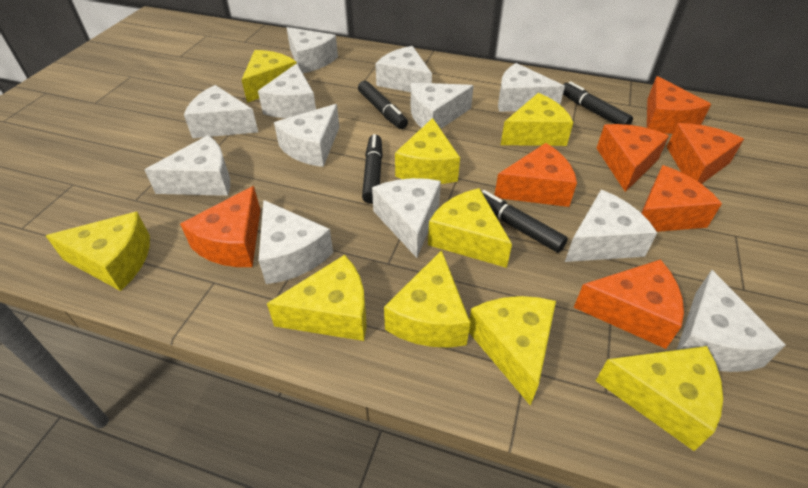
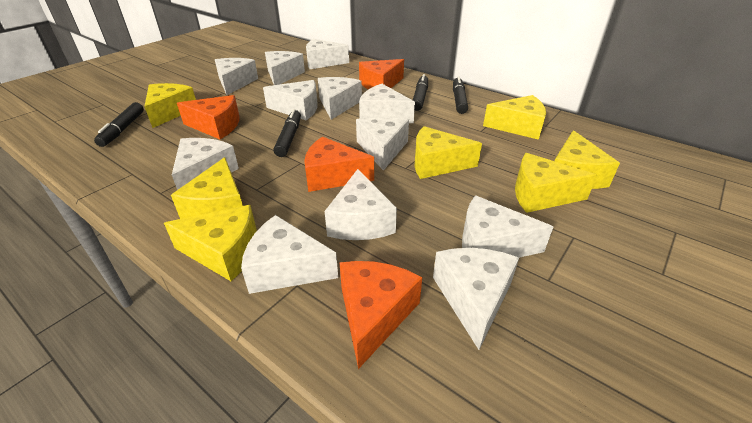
orange cheese: 7 -> 4
yellow cheese: 9 -> 7

